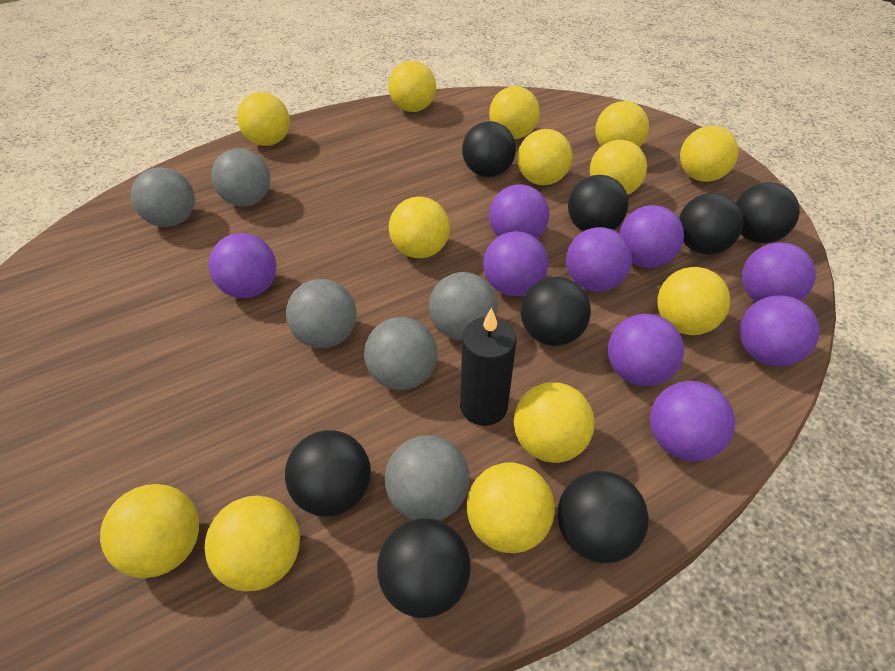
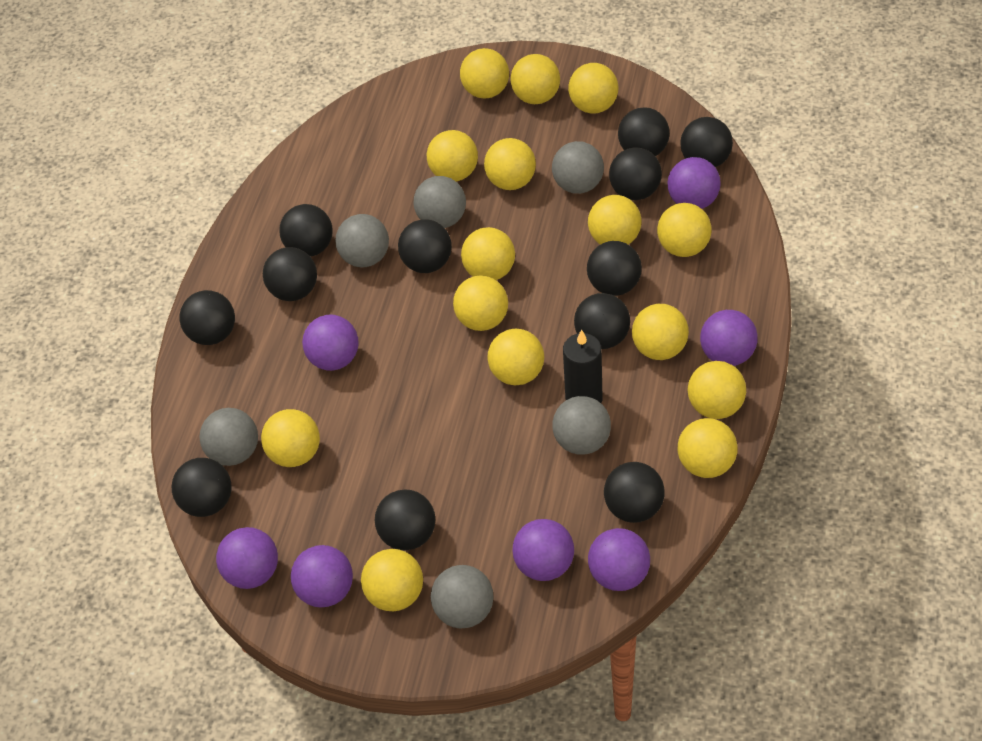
black ball: 8 -> 12
purple ball: 9 -> 7
yellow ball: 13 -> 15

